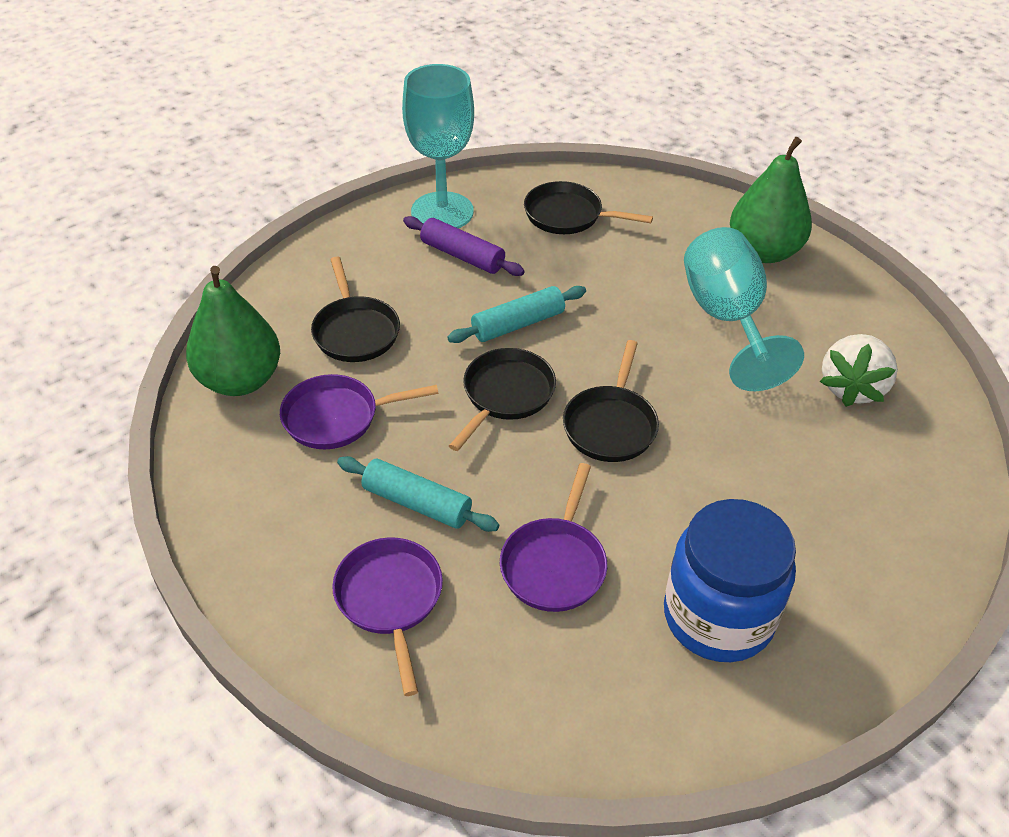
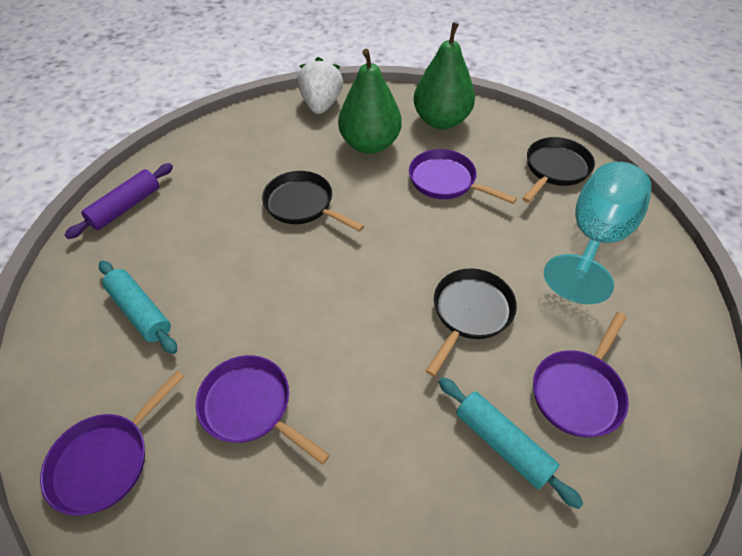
black pan: 4 -> 3
blue jar: 1 -> 0
purple pan: 3 -> 4
turquoise goblet: 2 -> 1

